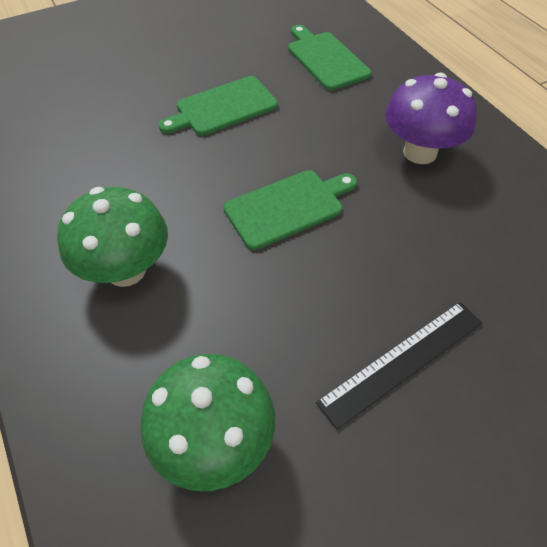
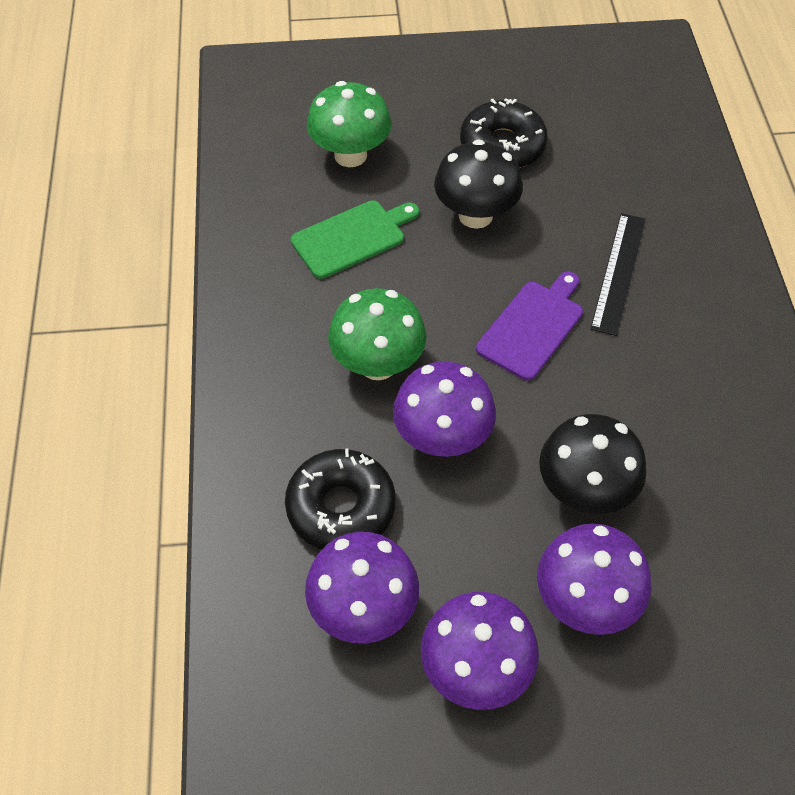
black donut: 0 -> 2
black mushroom: 0 -> 2
green cutting board: 3 -> 1
purple cutting board: 0 -> 1
purple mushroom: 1 -> 4

